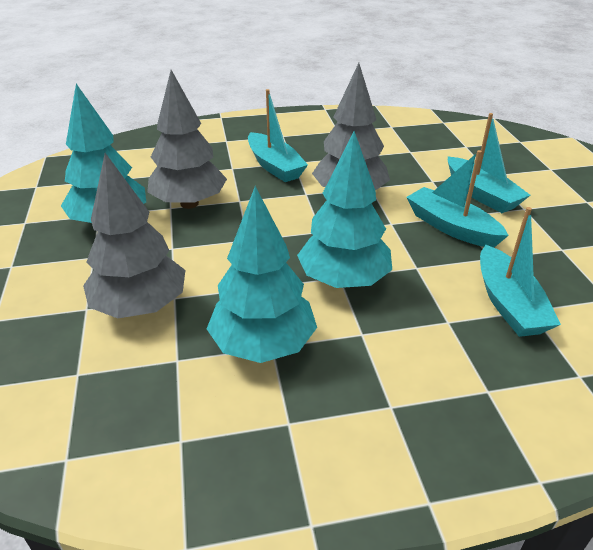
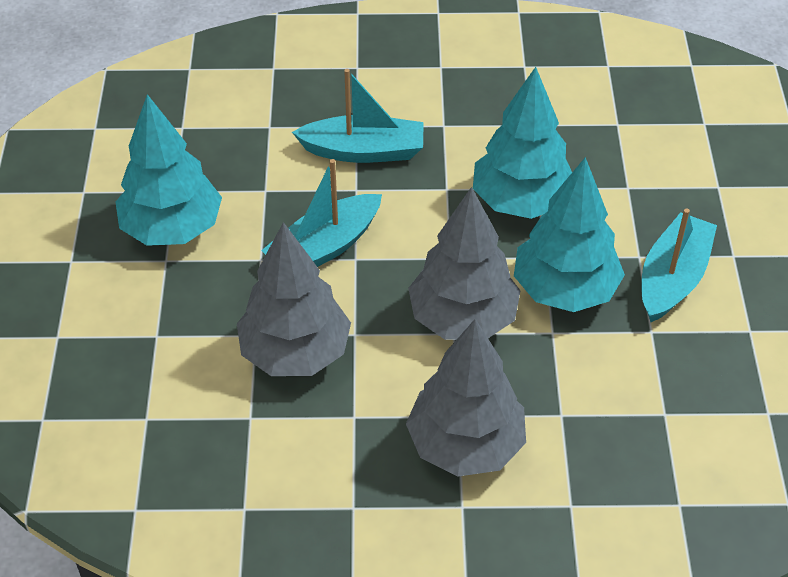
turquoise boat: 4 -> 3

